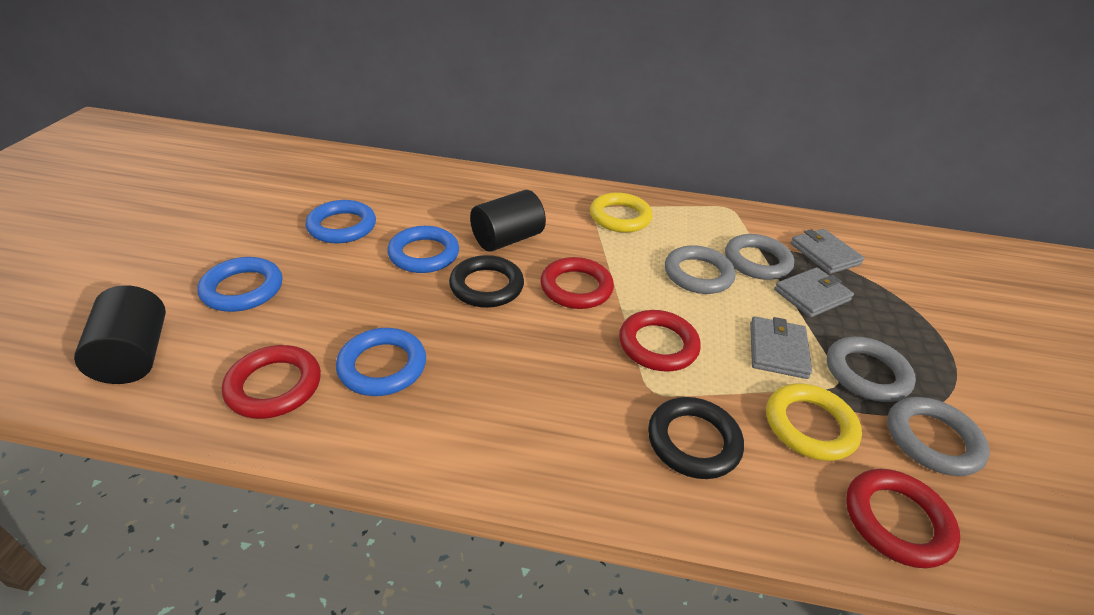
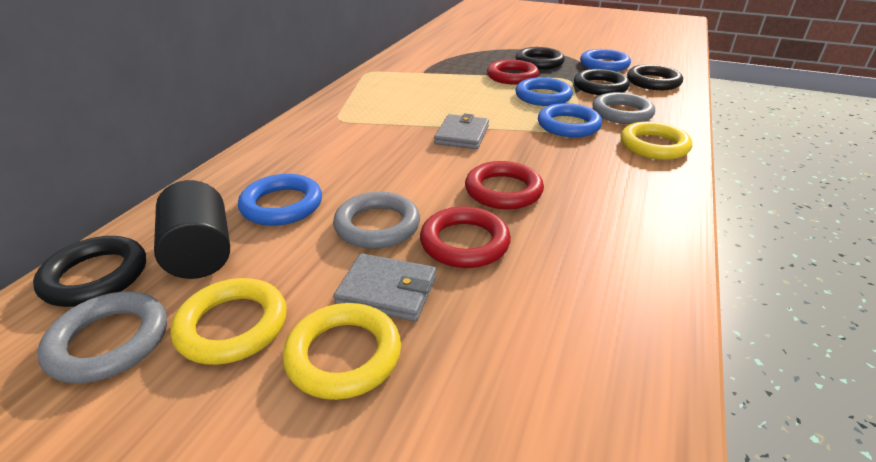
black cylinder: 2 -> 1
black ring: 2 -> 4
grey ring: 4 -> 3
grey wallet: 3 -> 2
red ring: 4 -> 3
yellow ring: 2 -> 3

